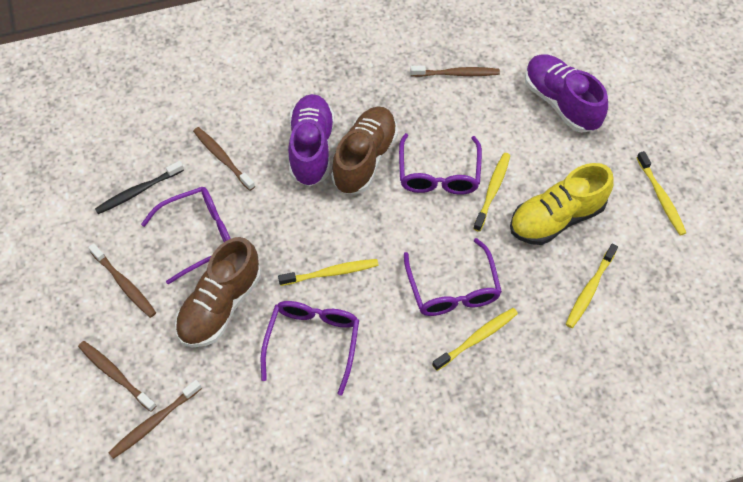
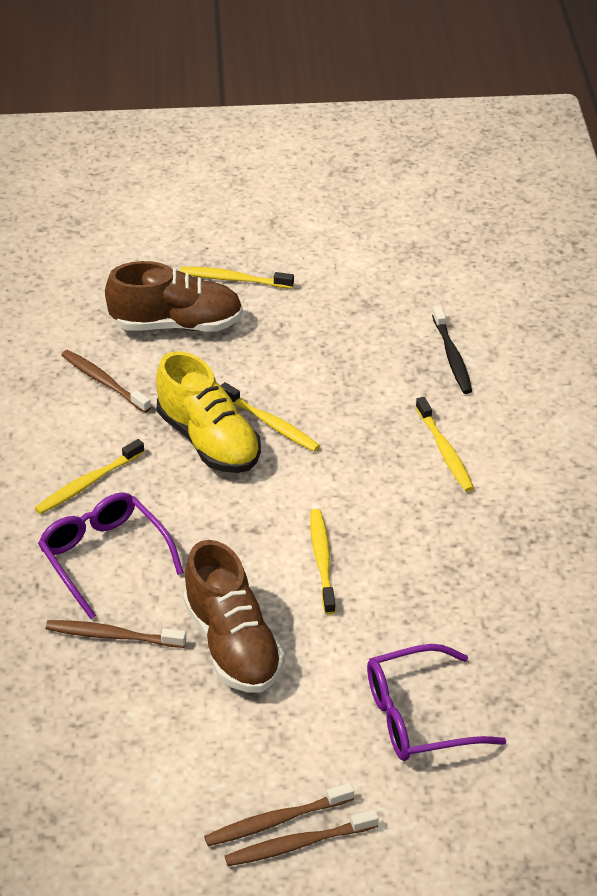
brown toothbrush: 5 -> 4
purple glasses: 4 -> 2
purple shoe: 2 -> 0

